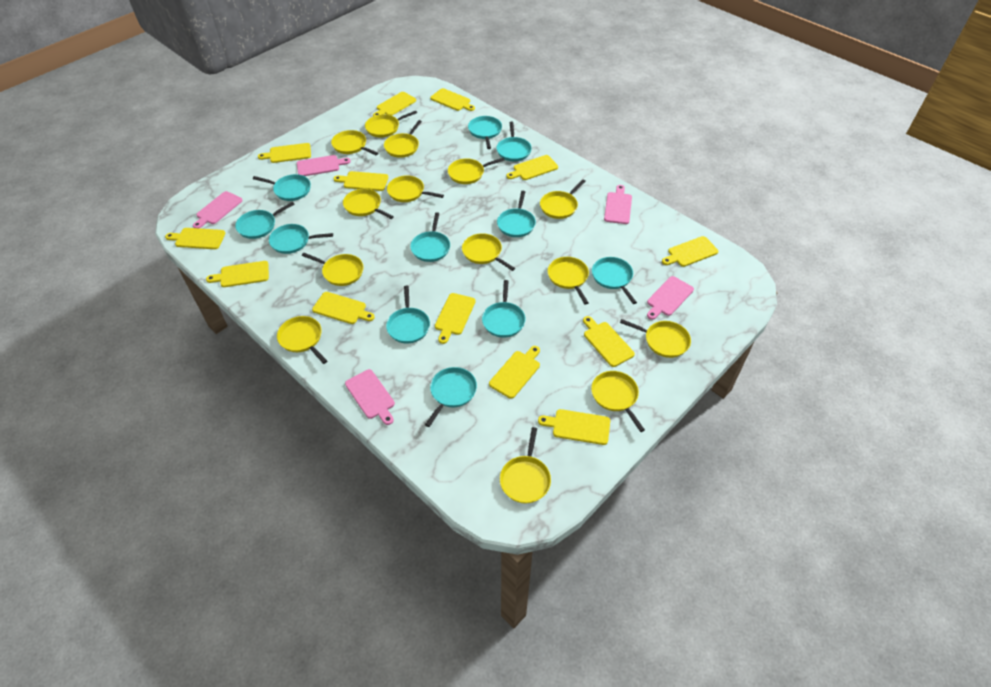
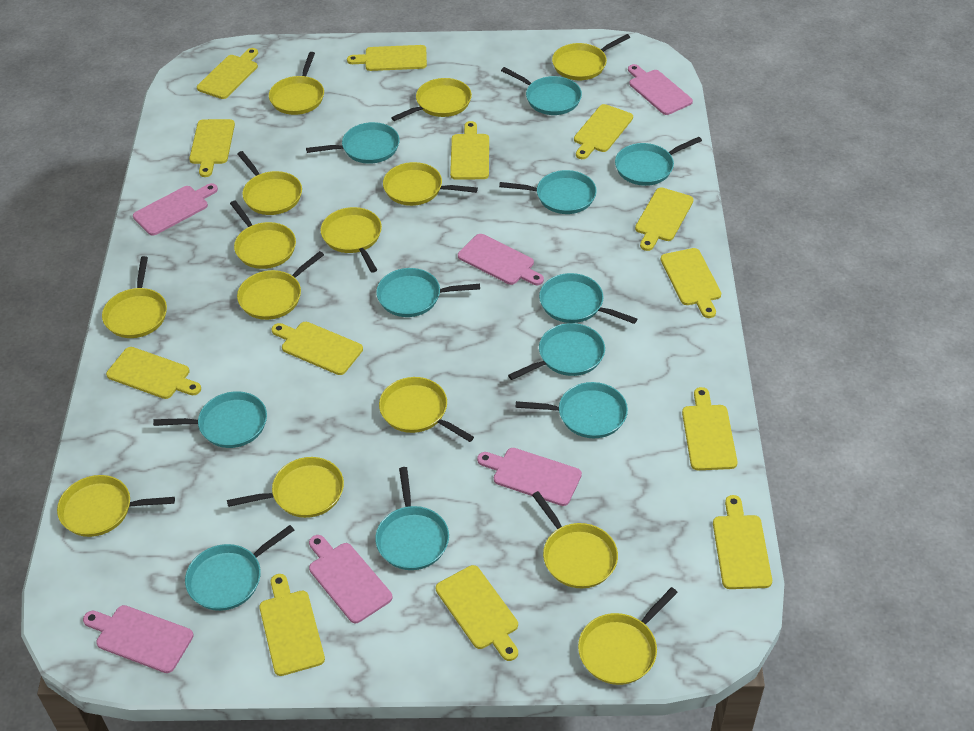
pink cutting board: 5 -> 6

